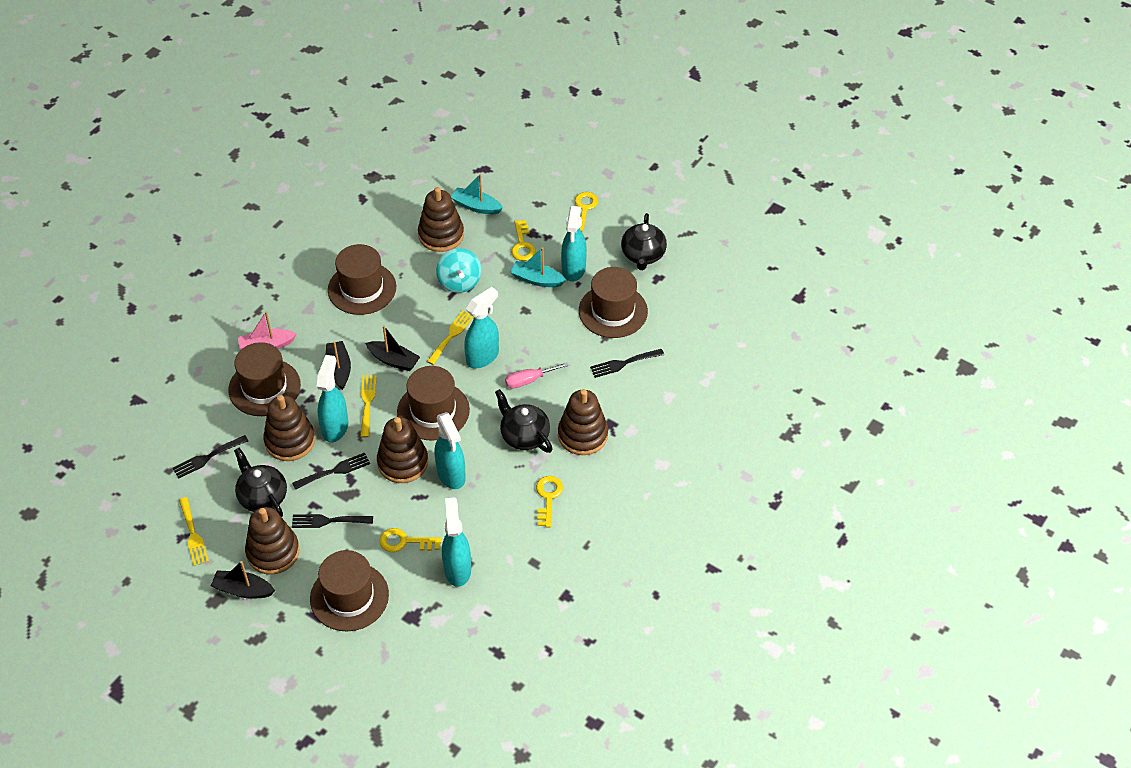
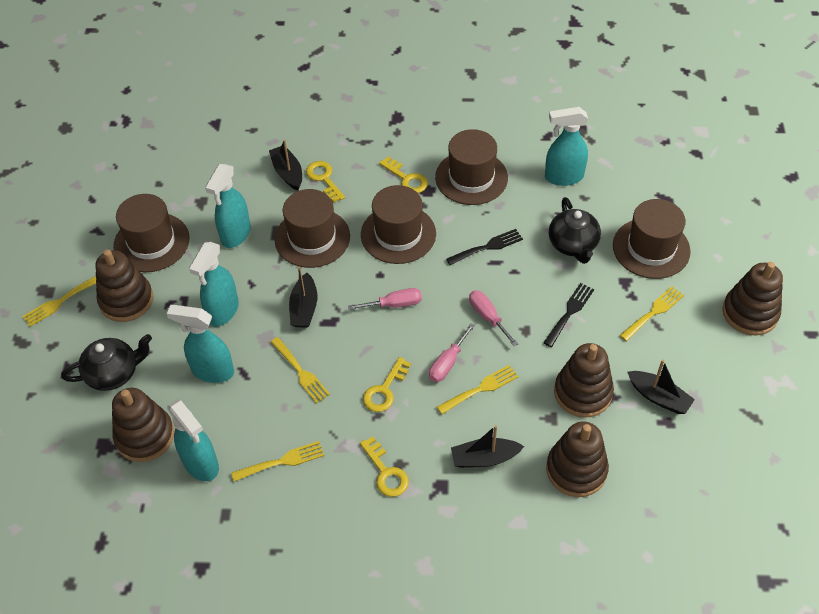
black boat: 3 -> 4
black fork: 4 -> 2
black teapot: 3 -> 2
pink boat: 1 -> 0
pink screwdriver: 1 -> 3
turquoise boat: 2 -> 0
turquoise spinning top: 1 -> 0
yellow fork: 3 -> 5

